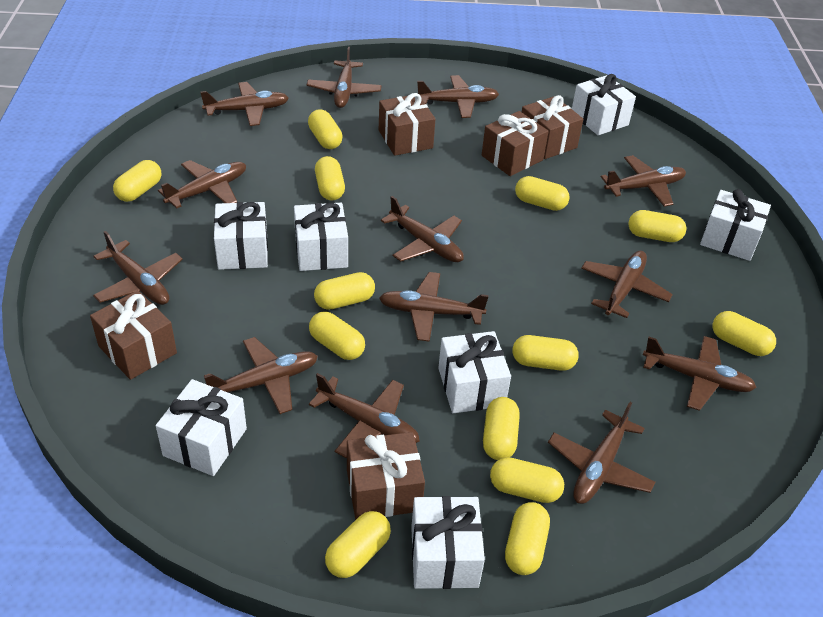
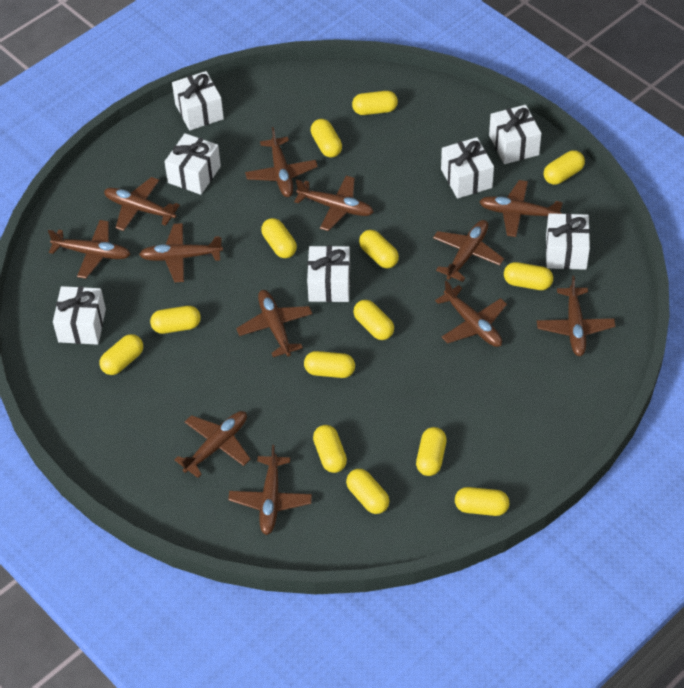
brown gift: 5 -> 0
brown plane: 13 -> 12
yellow capsule: 13 -> 14

